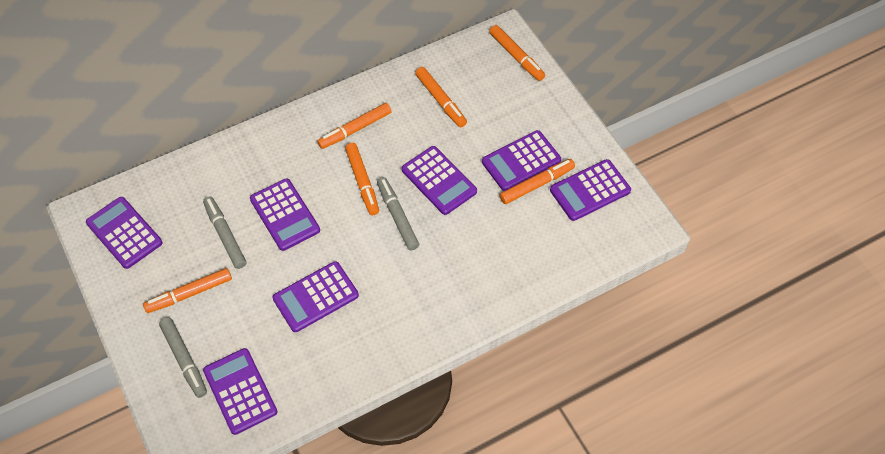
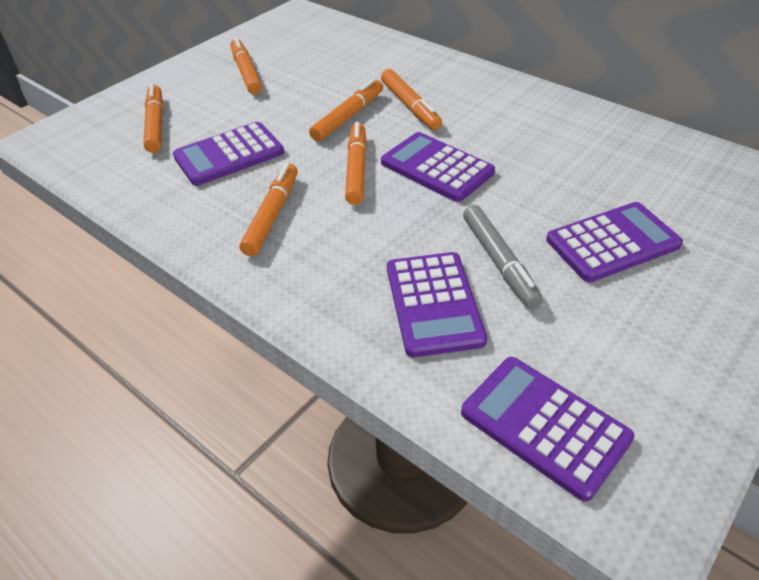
grey marker: 3 -> 1
purple calculator: 7 -> 5

